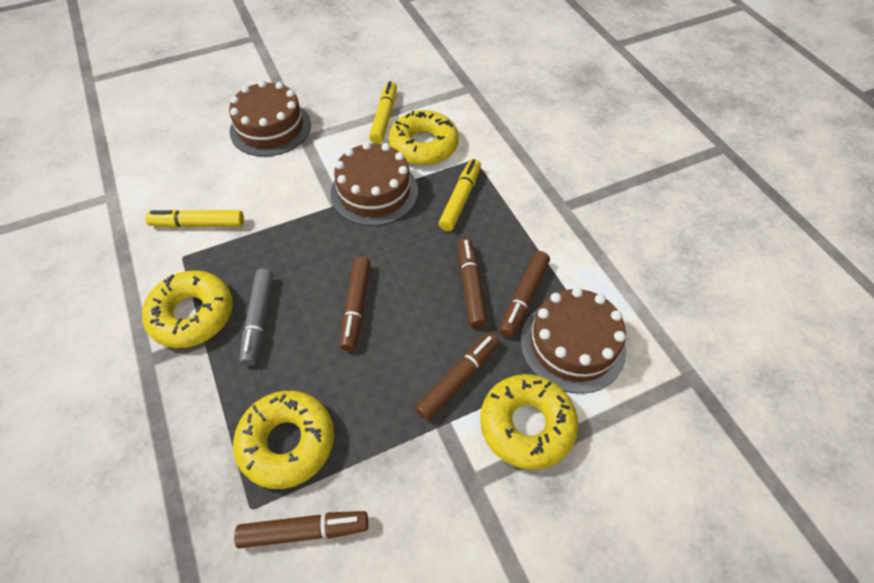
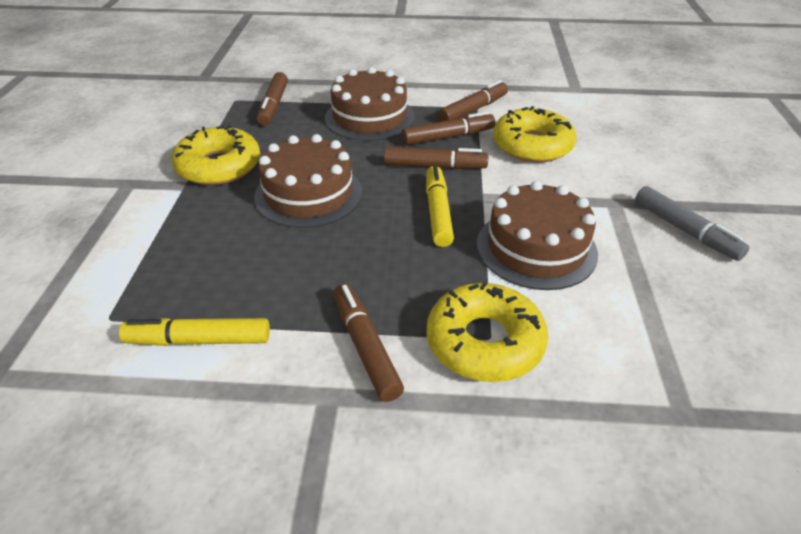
yellow donut: 4 -> 3
yellow marker: 3 -> 2

